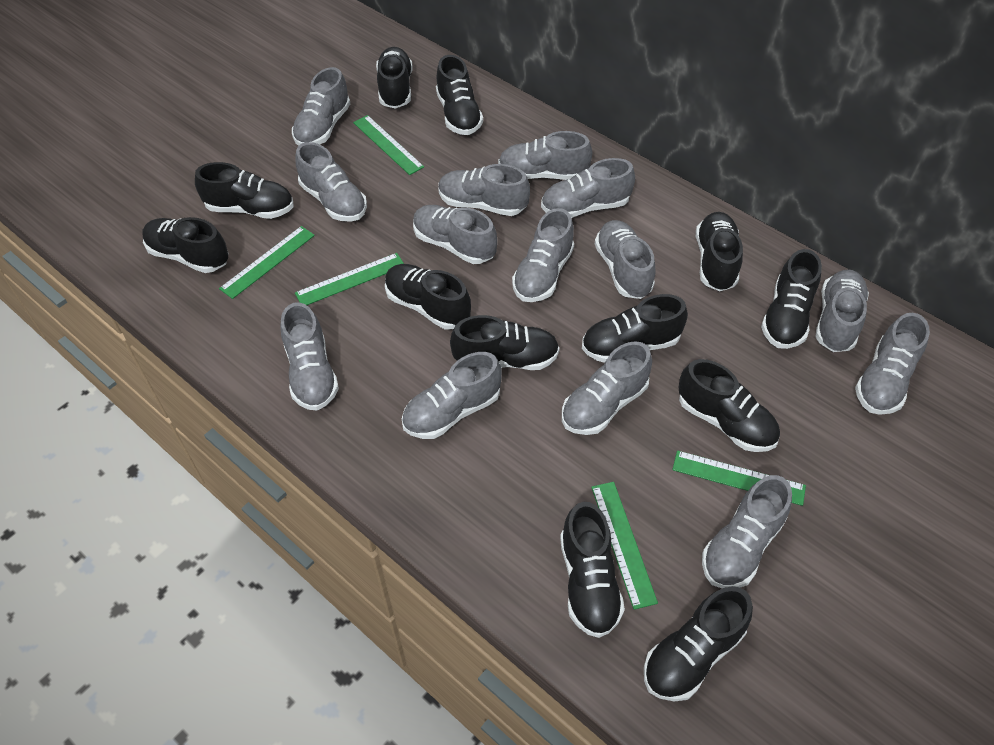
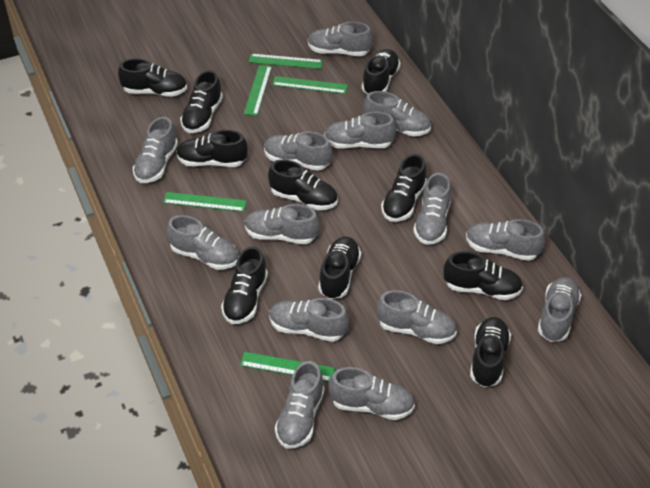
black shoe: 12 -> 10

